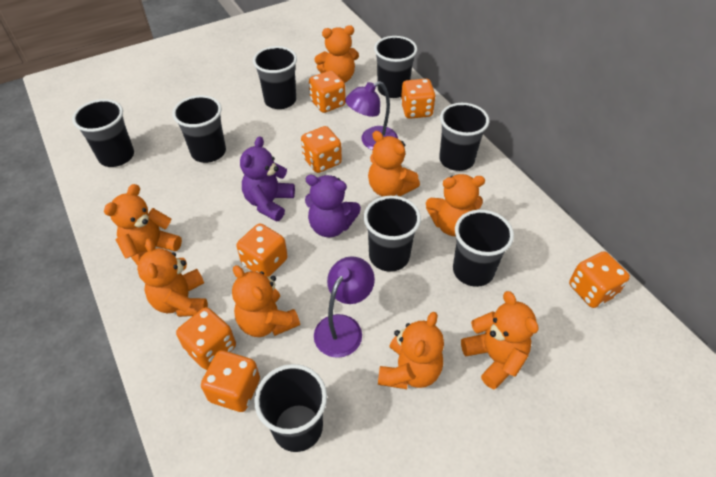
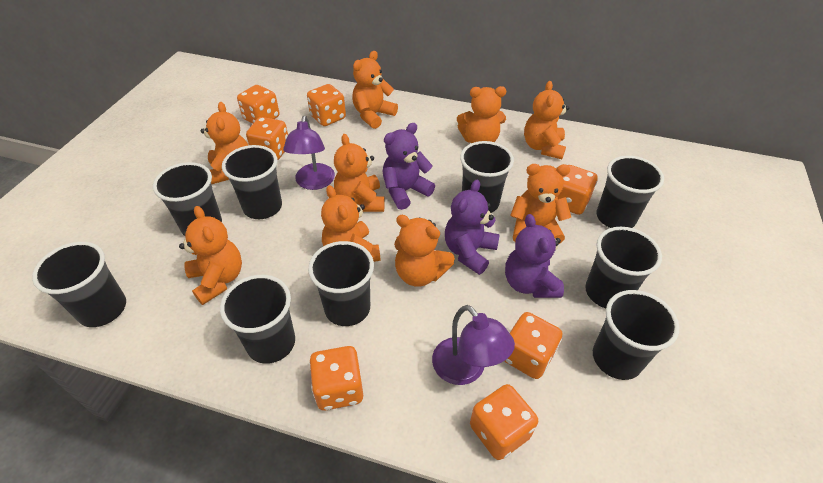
black cup: 8 -> 9
orange teddy bear: 8 -> 9
purple teddy bear: 2 -> 3

